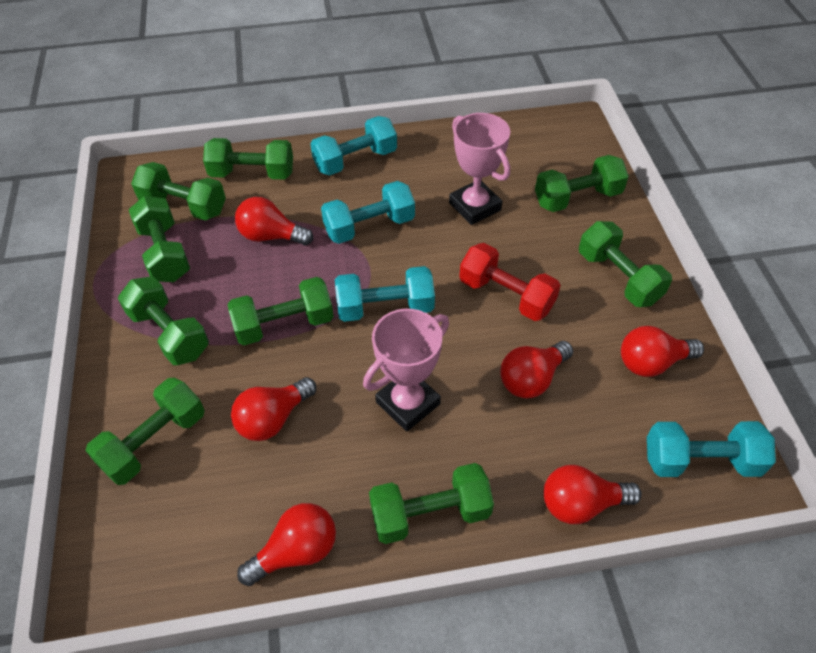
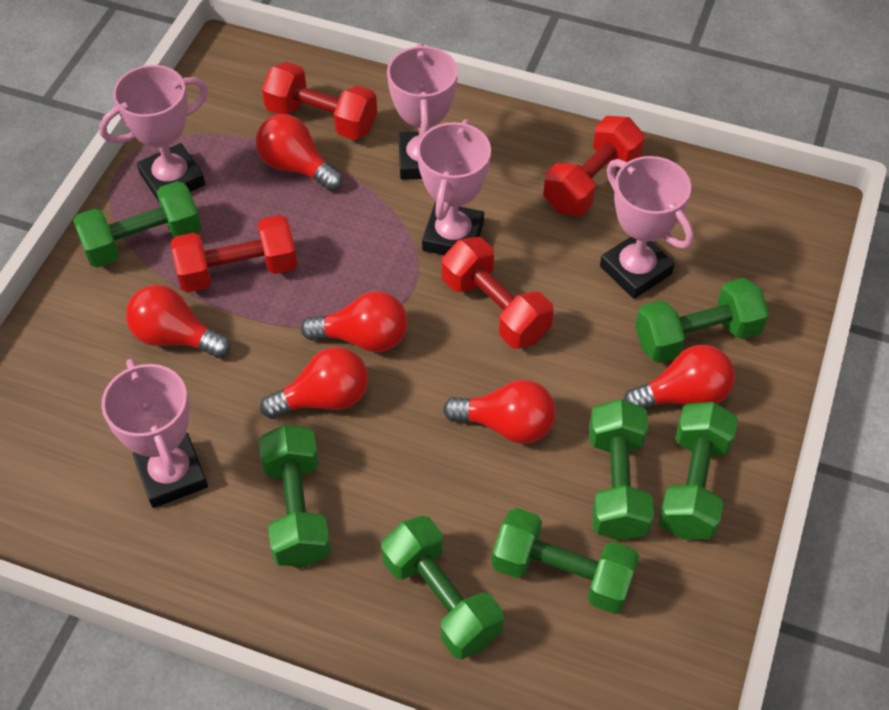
green dumbbell: 9 -> 7
pink trophy: 2 -> 5
red dumbbell: 1 -> 4
turquoise dumbbell: 4 -> 0

